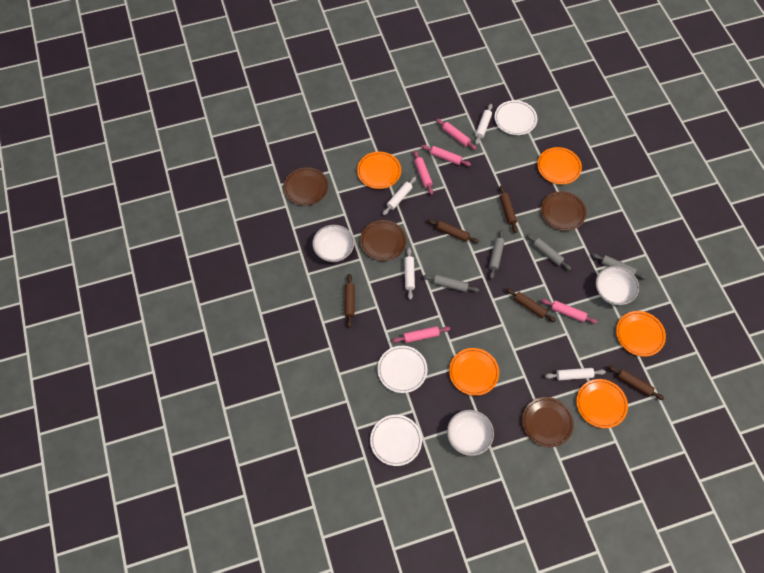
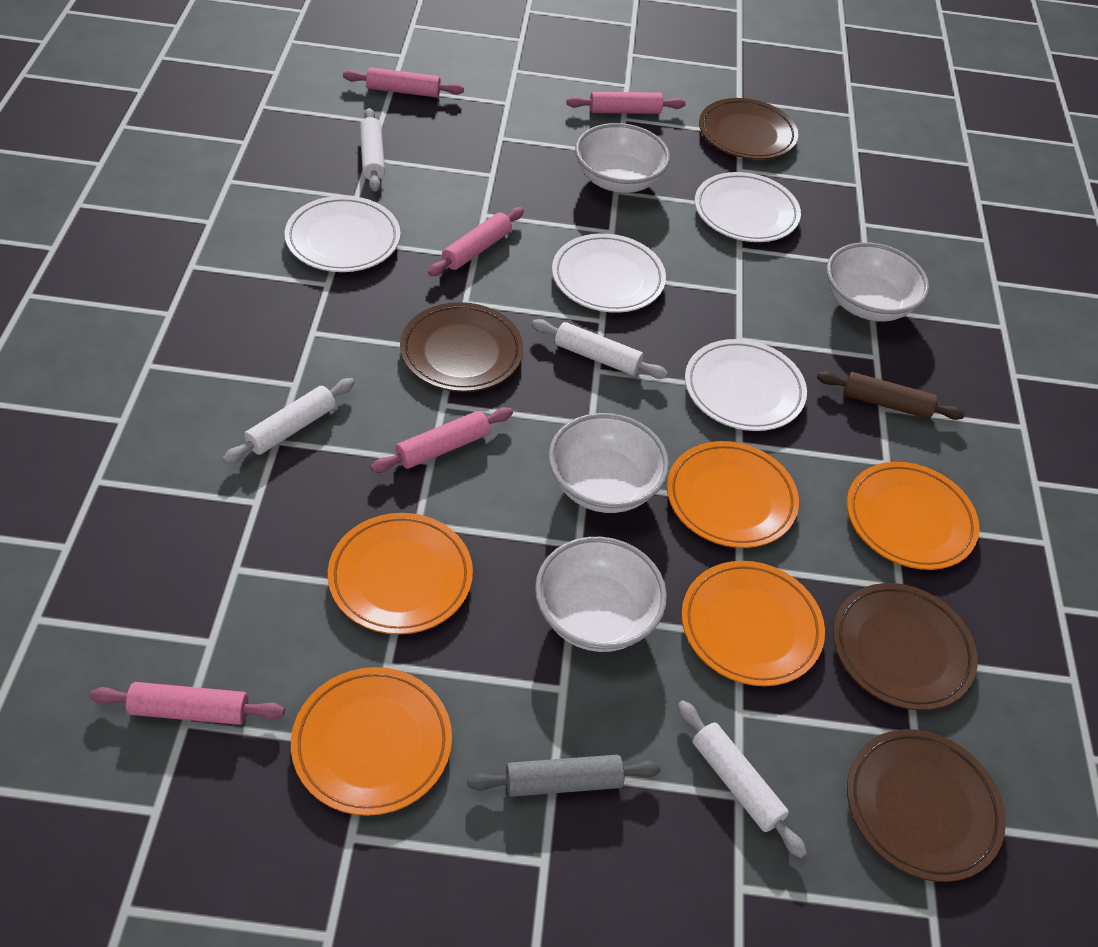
brown rolling pin: 5 -> 1
grey rolling pin: 4 -> 1
white bowl: 3 -> 4
white plate: 3 -> 4

